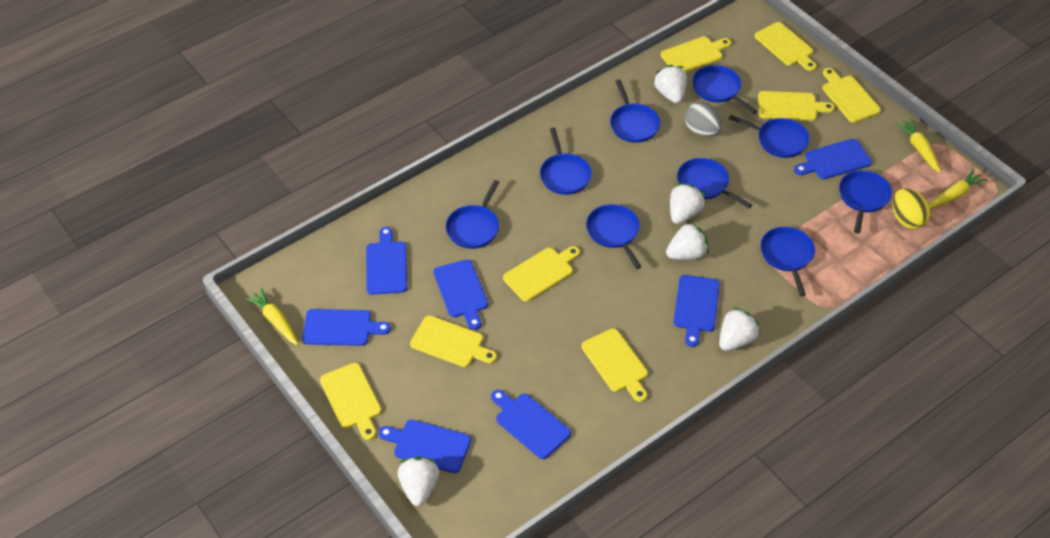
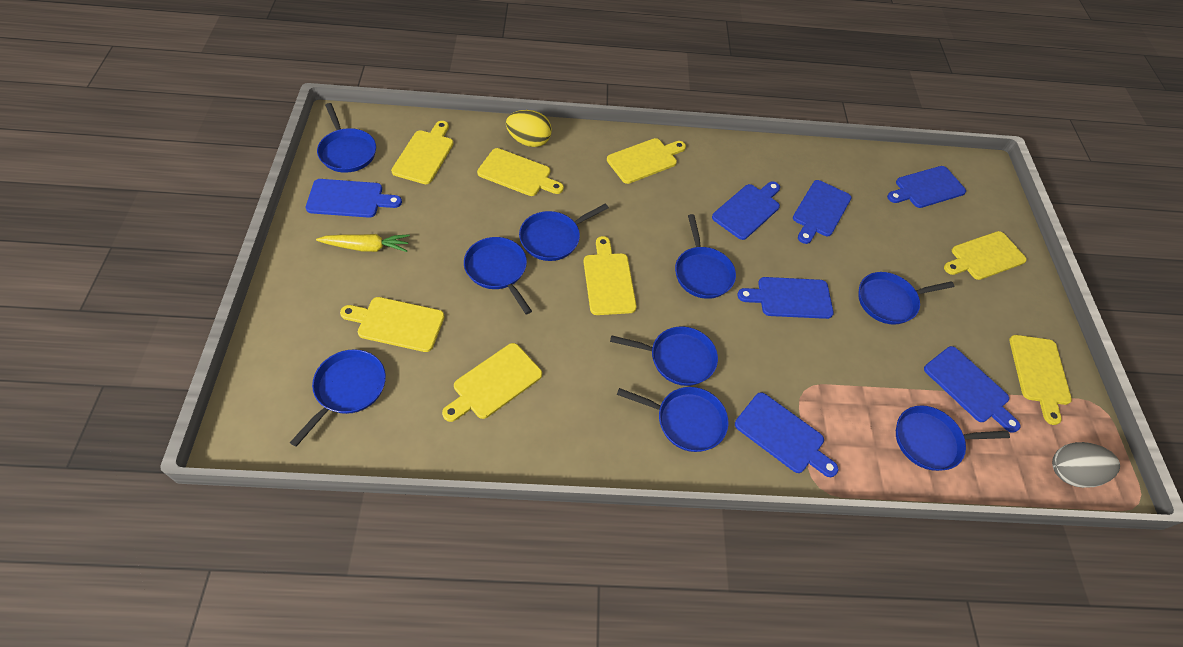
white strawberry: 5 -> 0
yellow carrot: 3 -> 1

